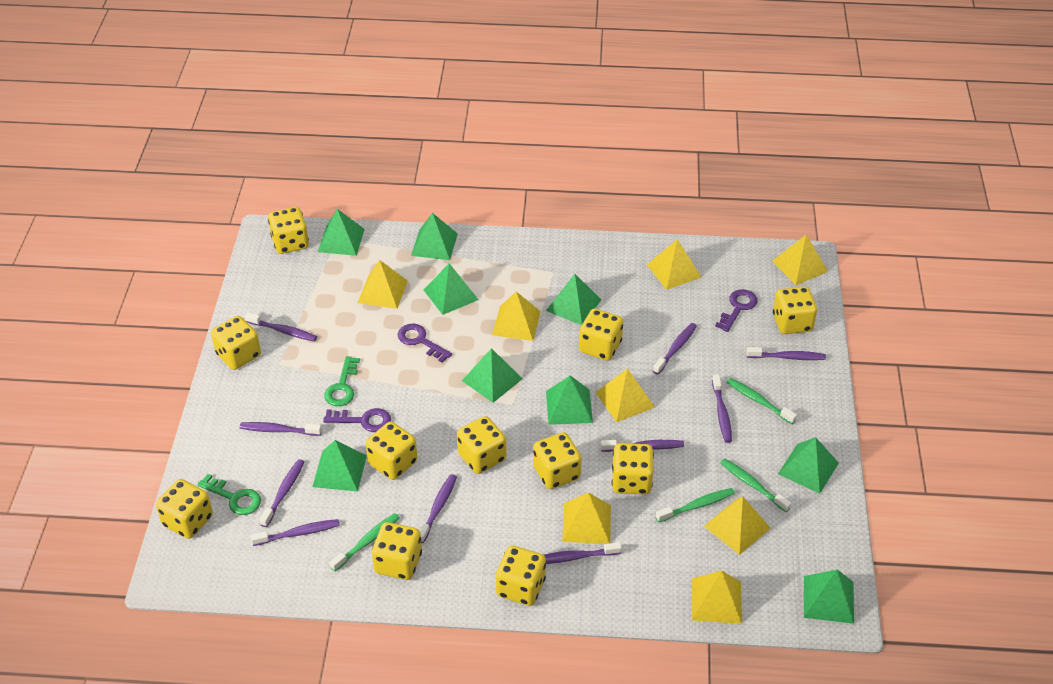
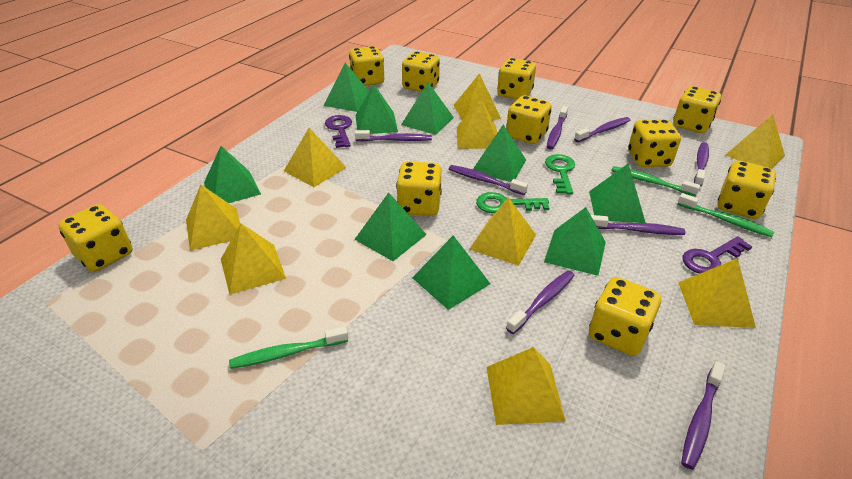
green toothbrush: 4 -> 3
purple key: 3 -> 2
purple toothbrush: 10 -> 8
yellow dice: 11 -> 10
yellow pyramid: 8 -> 9

